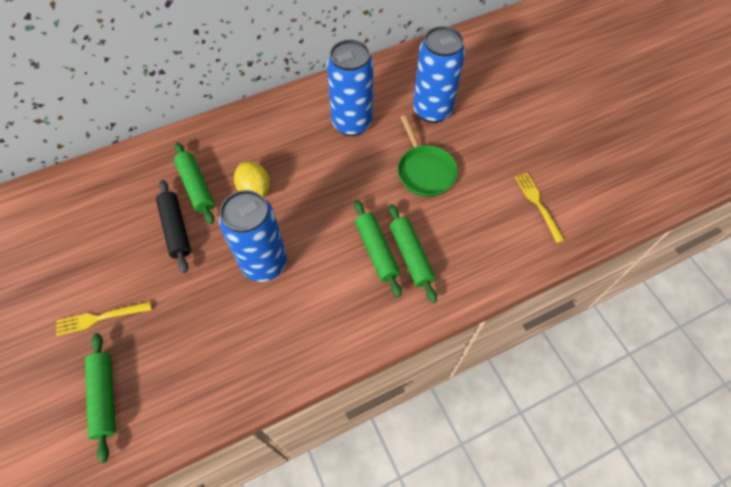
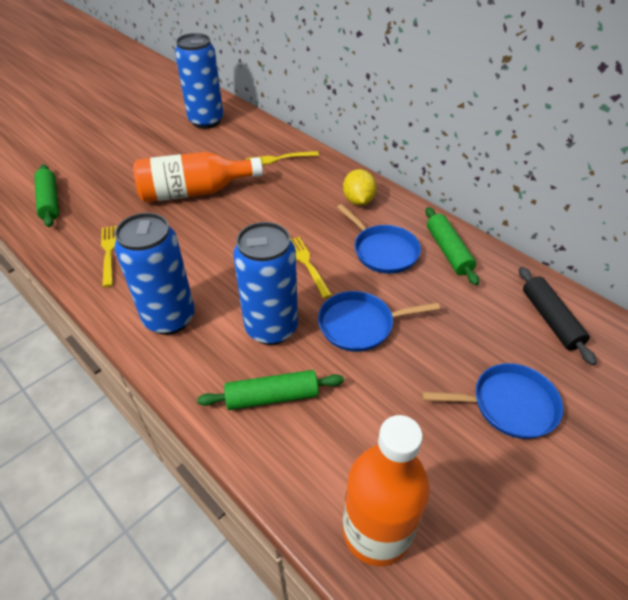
blue pan: 0 -> 3
green pan: 1 -> 0
green rolling pin: 4 -> 3
orange bottle: 0 -> 2
yellow fork: 2 -> 3

